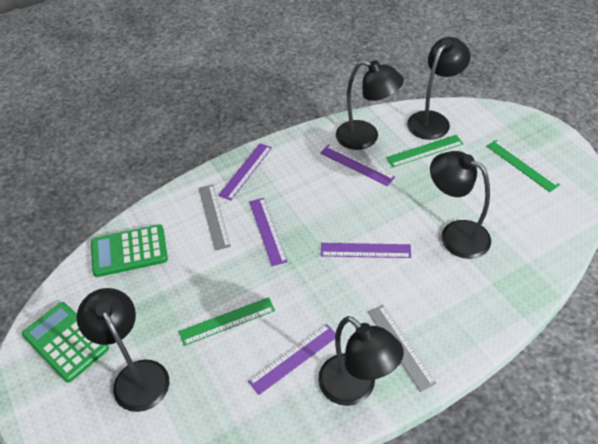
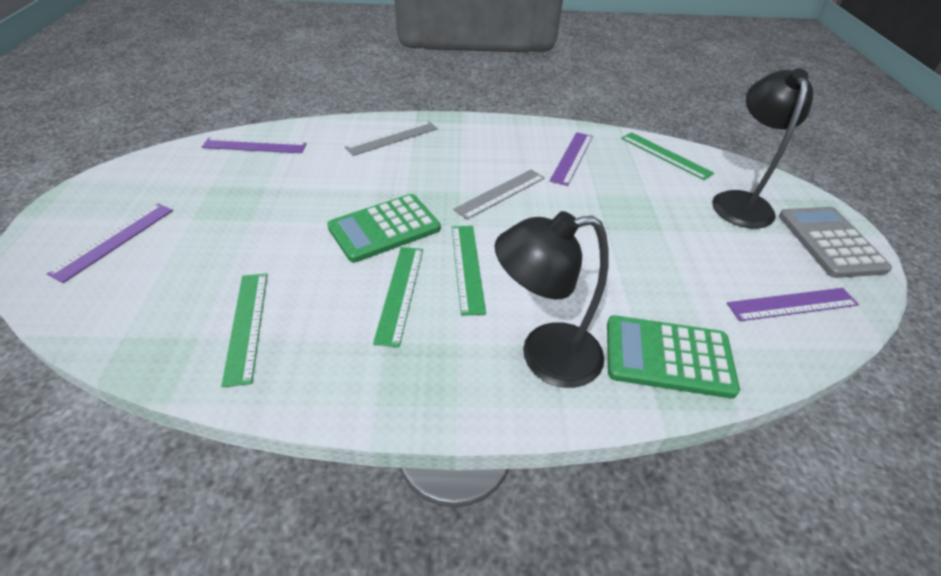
black lamp: 5 -> 2
green ruler: 3 -> 4
grey calculator: 0 -> 1
purple ruler: 5 -> 4

